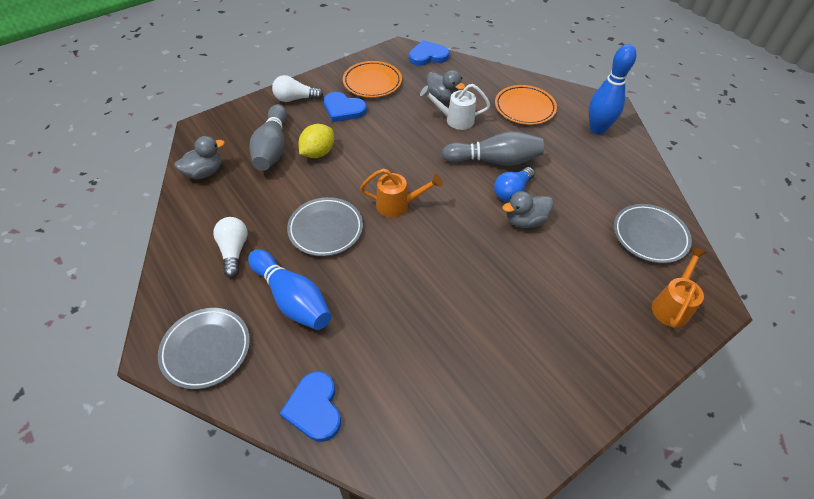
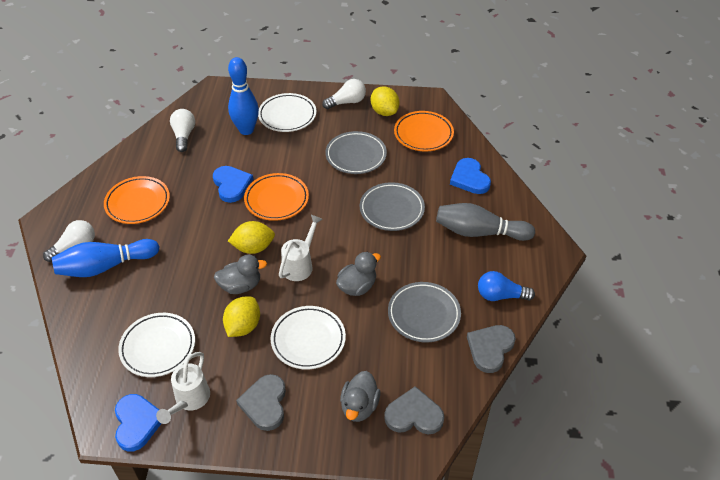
grey bowling pin: 2 -> 1
grey heart: 0 -> 3
orange plate: 2 -> 3
orange watering can: 2 -> 0
white light bulb: 2 -> 3
white plate: 0 -> 3
white watering can: 1 -> 2
yellow lemon: 1 -> 3

